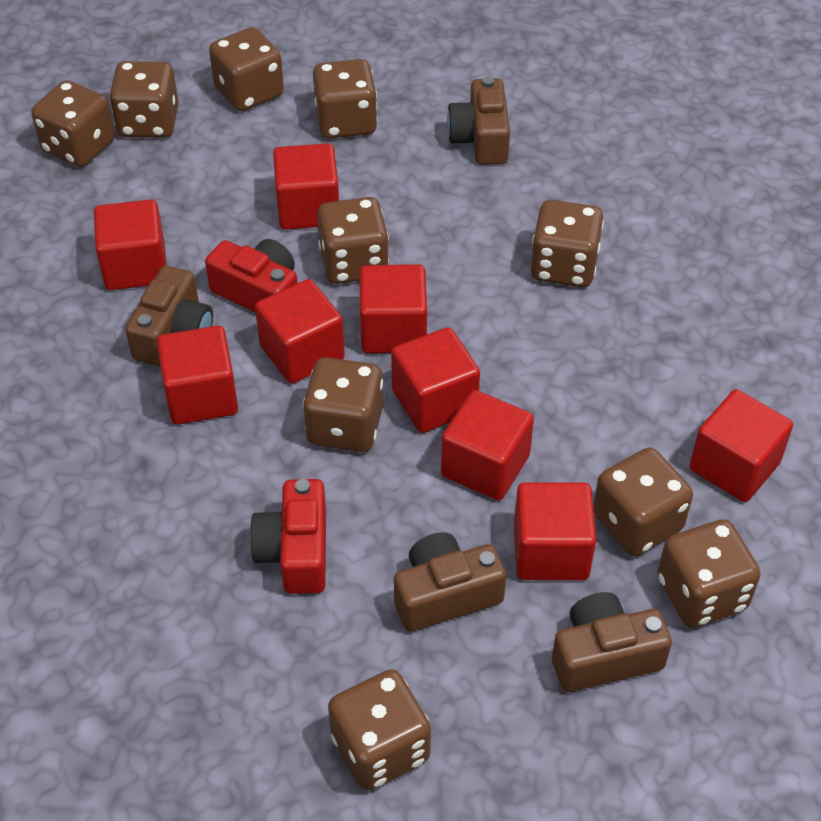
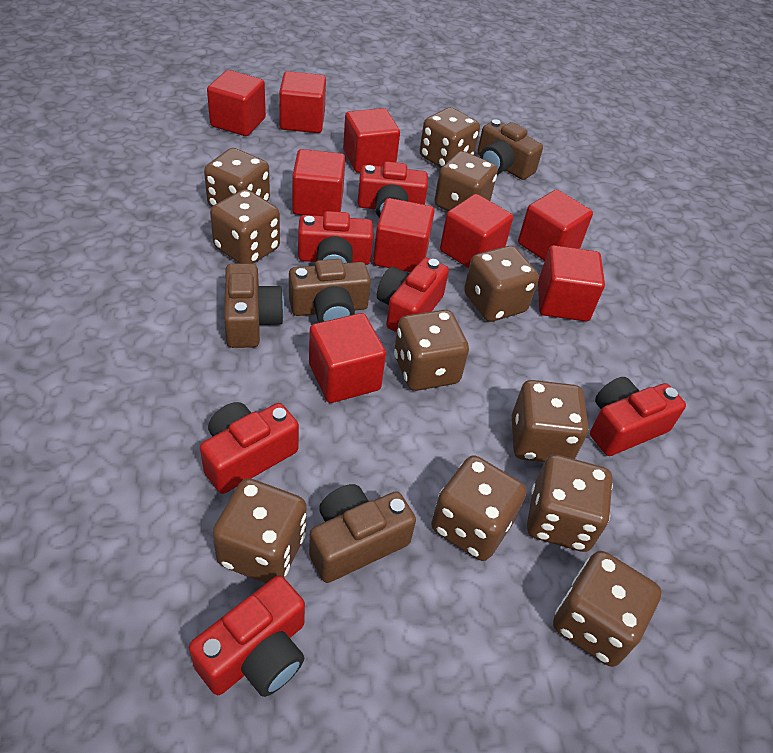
brown dice: 10 -> 11
red camera: 2 -> 6

